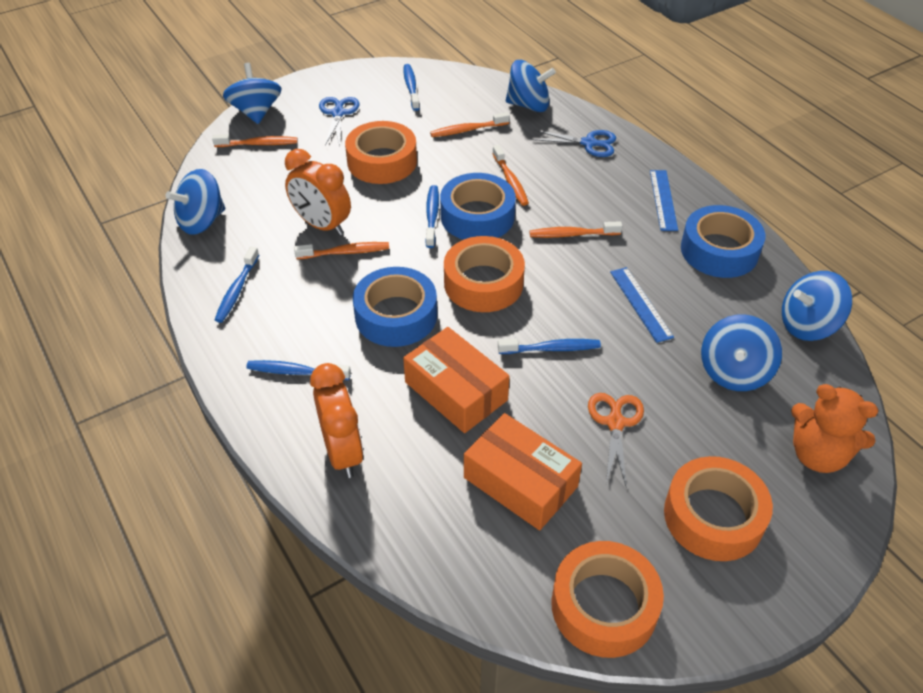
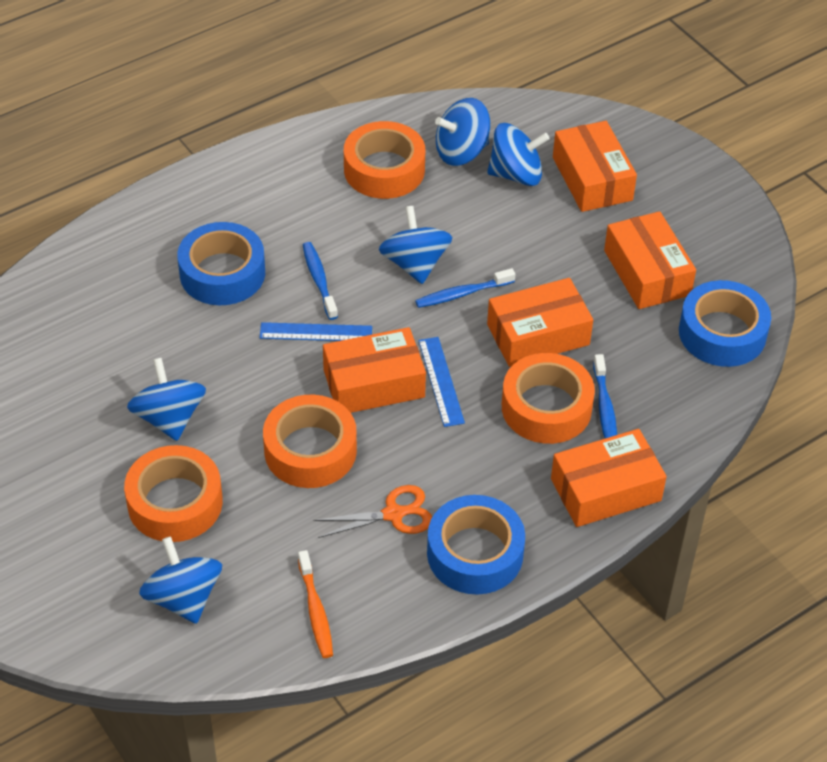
blue scissors: 2 -> 0
blue toothbrush: 5 -> 3
orange box: 2 -> 5
orange clock: 2 -> 0
orange teddy bear: 1 -> 0
orange toothbrush: 5 -> 1

